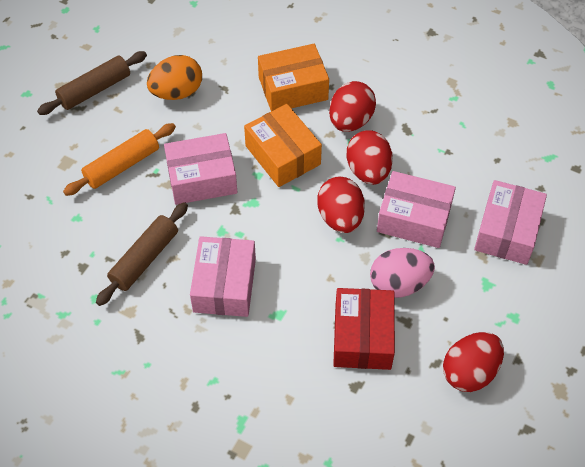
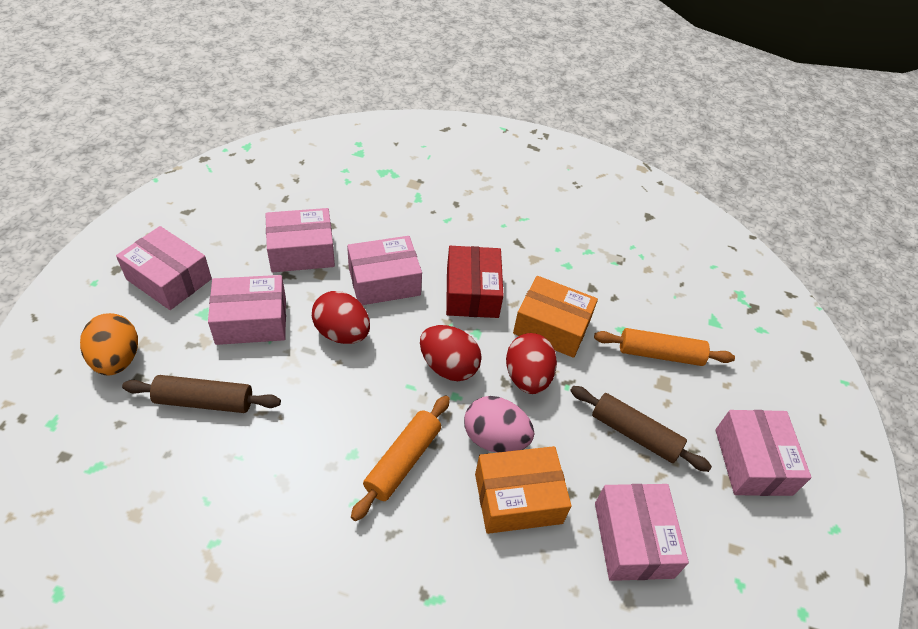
orange rolling pin: 1 -> 2
pink box: 4 -> 6
red egg: 4 -> 3

